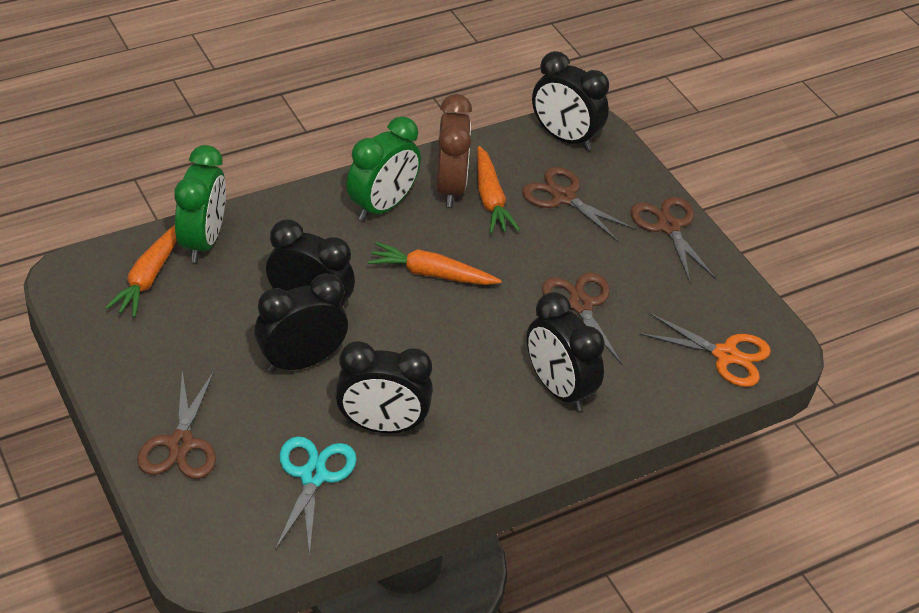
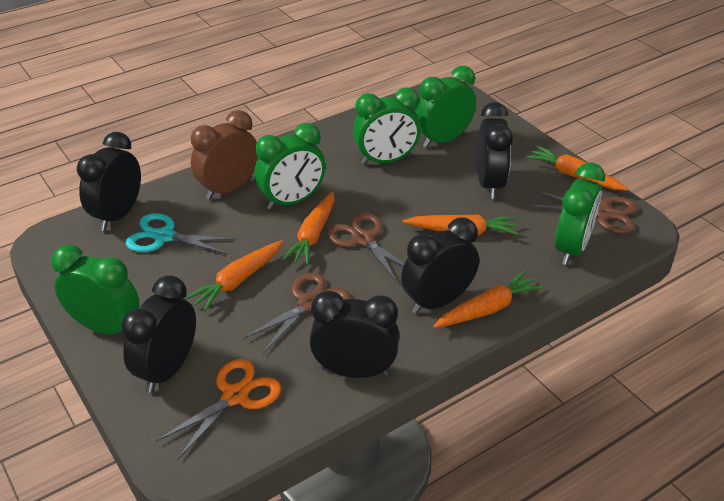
brown scissors: 4 -> 3
green clock: 2 -> 5
orange carrot: 3 -> 5

